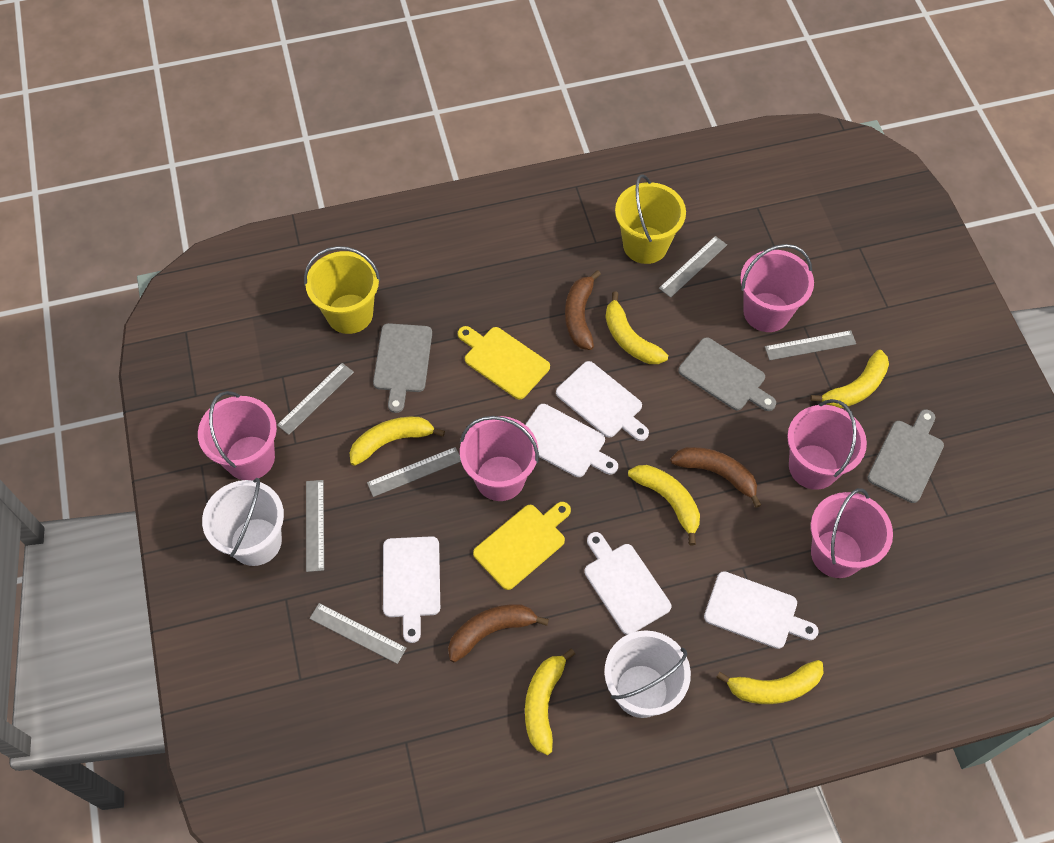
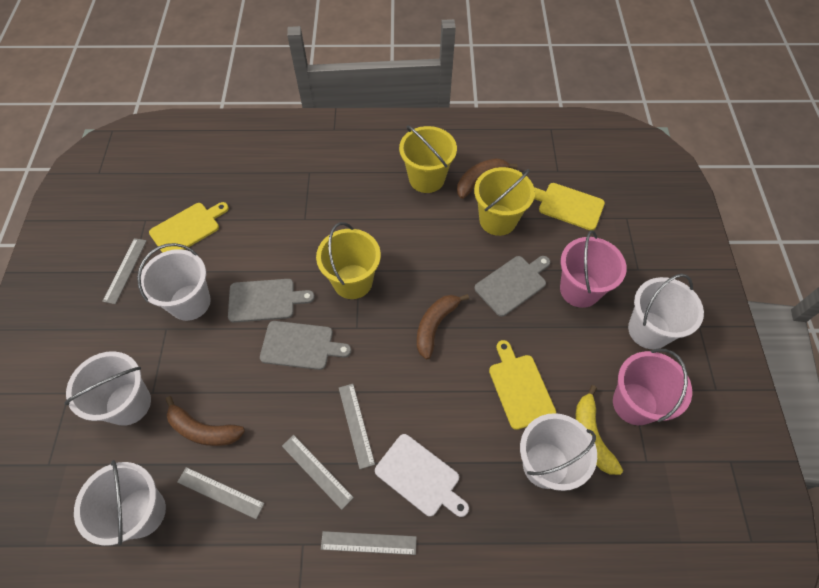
grey ruler: 6 -> 5
pink bucket: 5 -> 2
white bucket: 2 -> 5
white cutting board: 5 -> 1
yellow banana: 6 -> 1
yellow bucket: 2 -> 3
yellow cutting board: 2 -> 3

